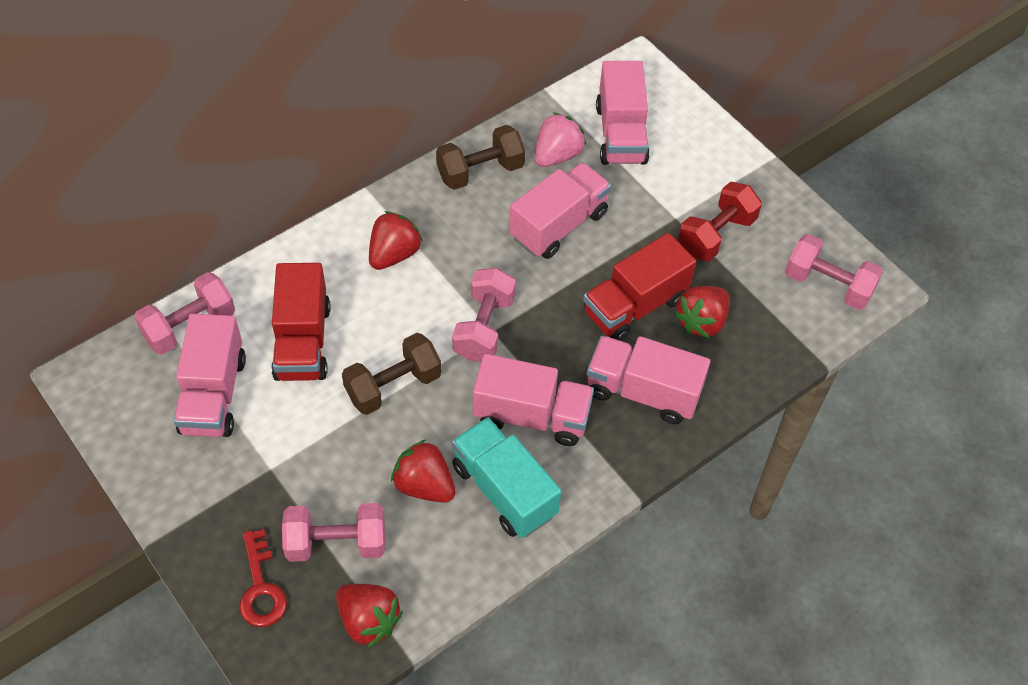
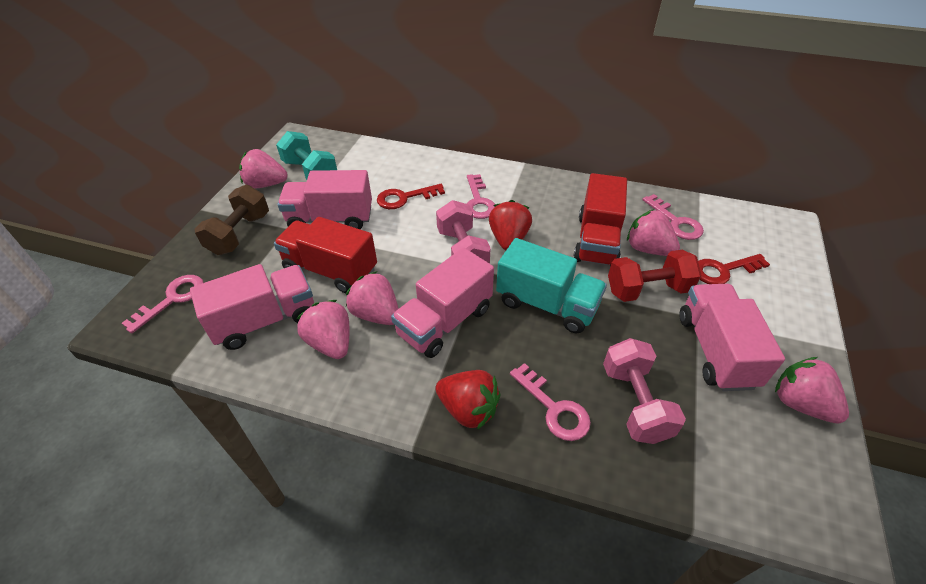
brown dumbbell: 2 -> 1
pink dumbbell: 4 -> 2
pink key: 0 -> 4
pink strawberry: 1 -> 5
pink truck: 5 -> 4
red key: 1 -> 2
red strawberry: 4 -> 2
turquoise dumbbell: 0 -> 1

